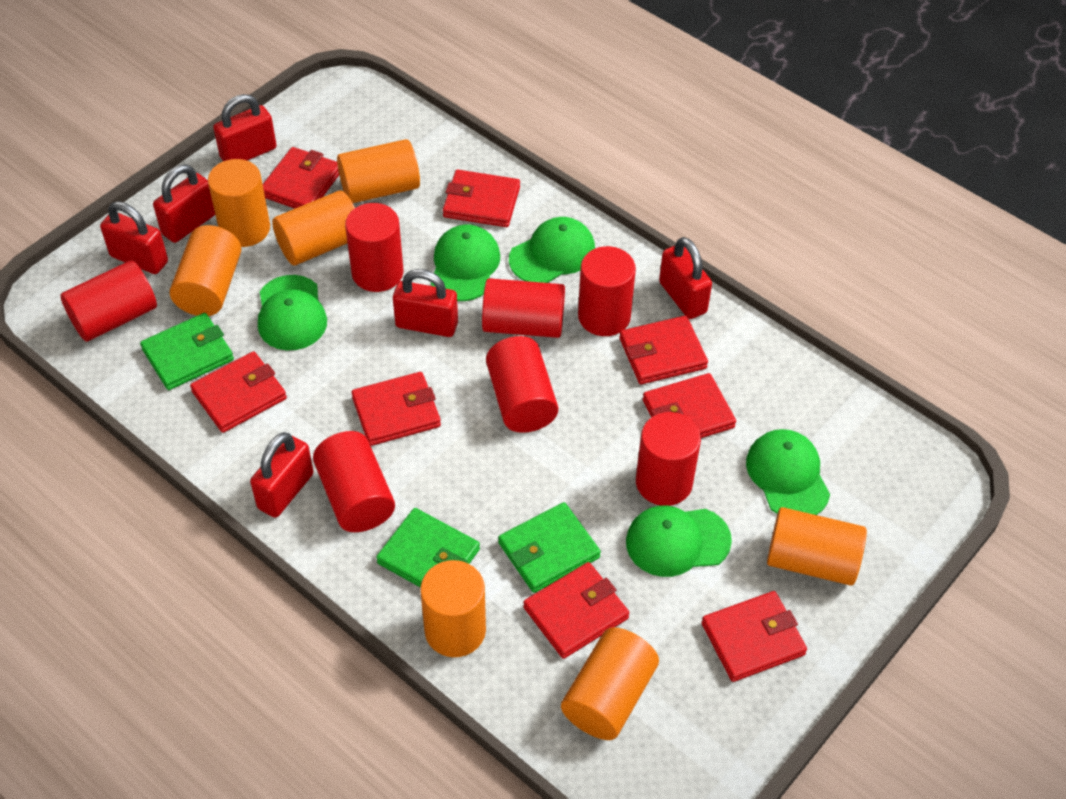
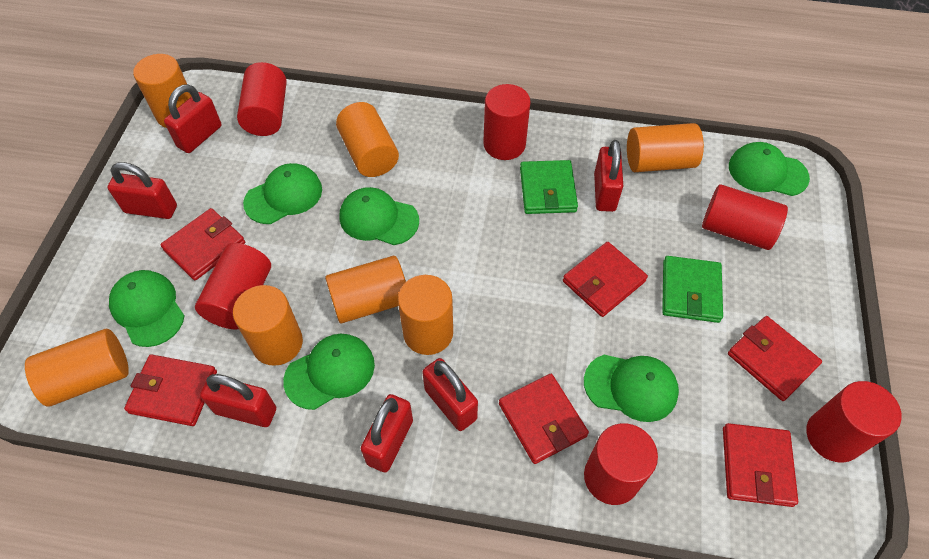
green cap: 5 -> 6
green wallet: 3 -> 2
red cylinder: 7 -> 6
red wallet: 8 -> 6

